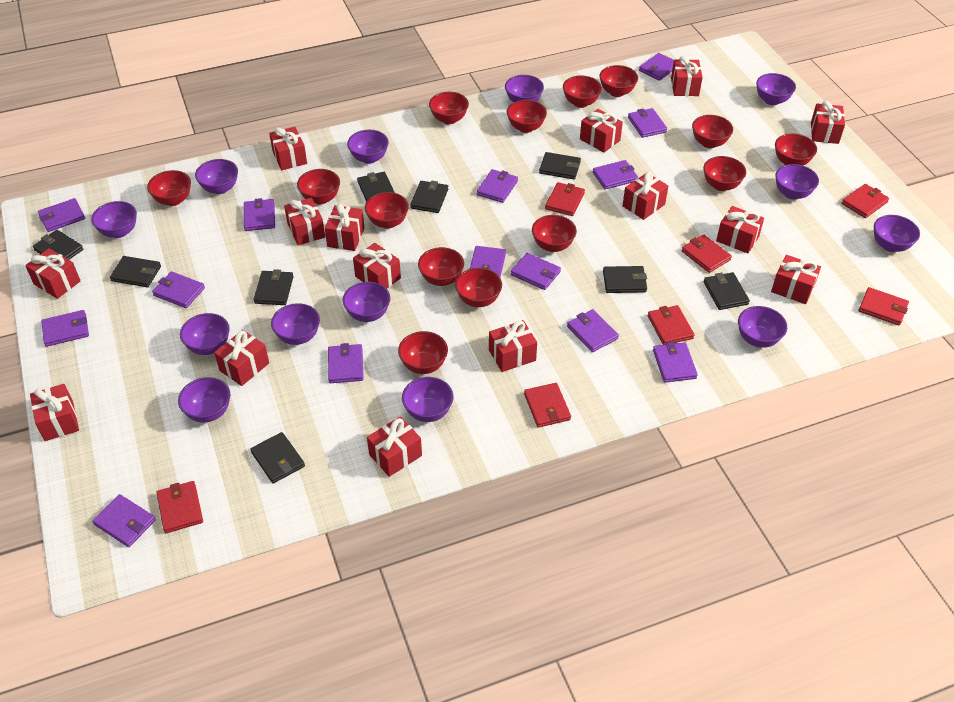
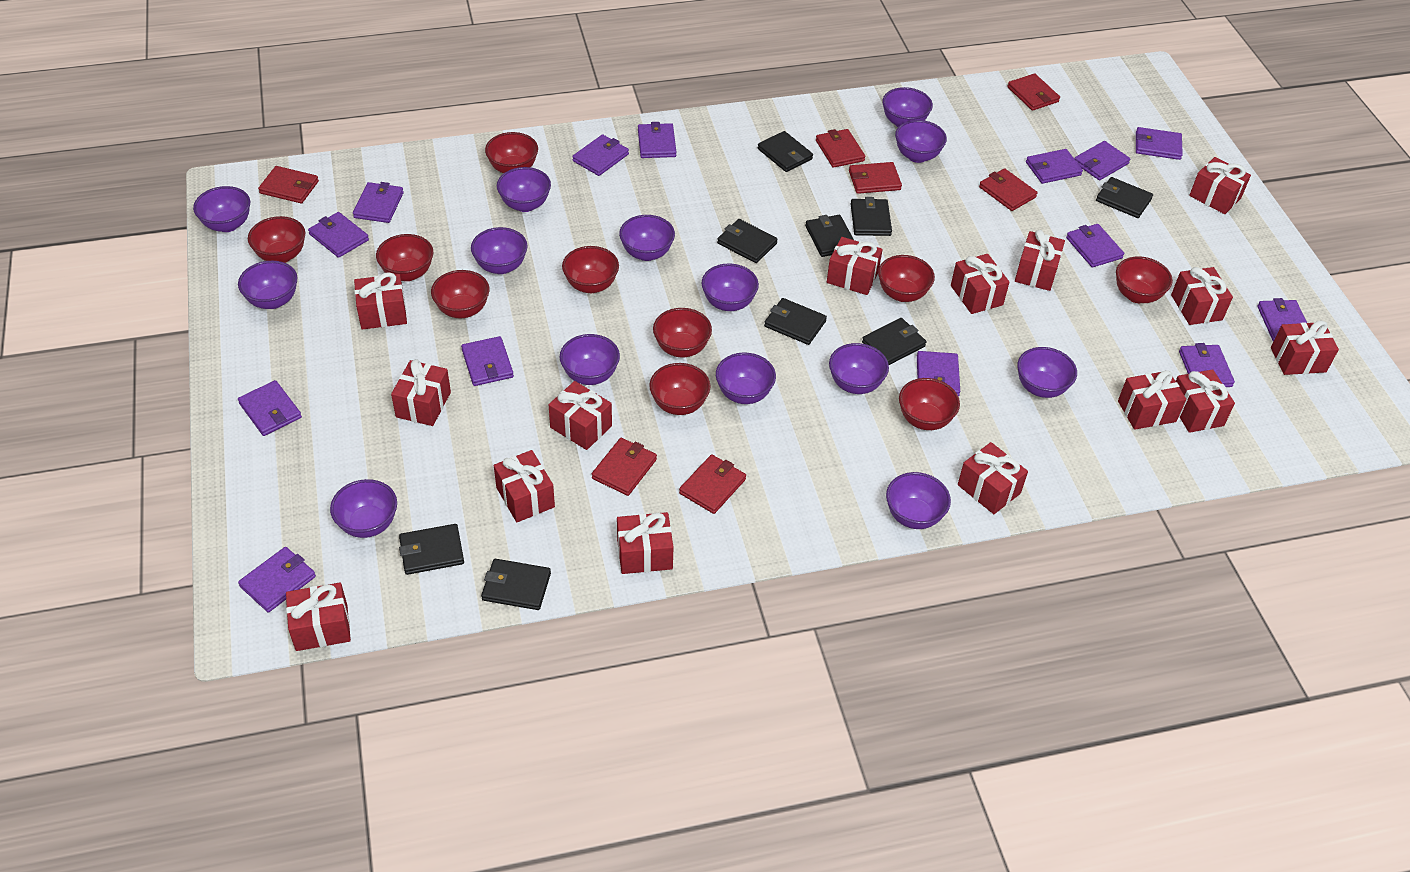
purple bowl: 13 -> 14
red bowl: 14 -> 10

